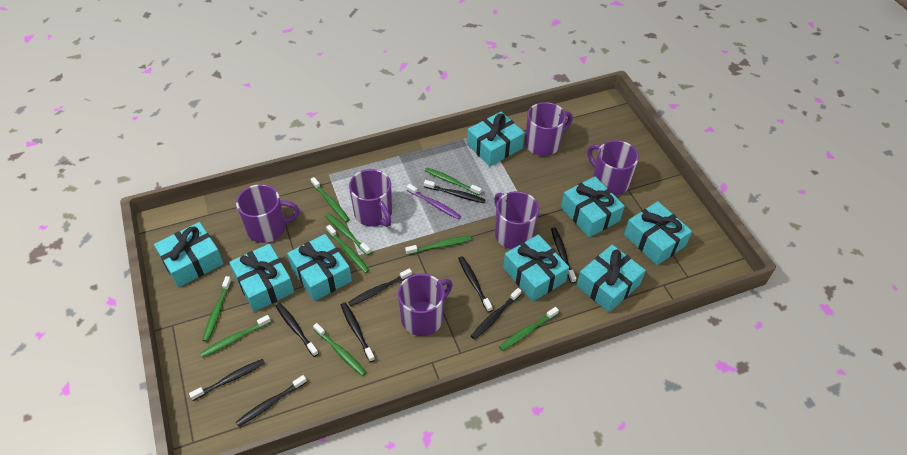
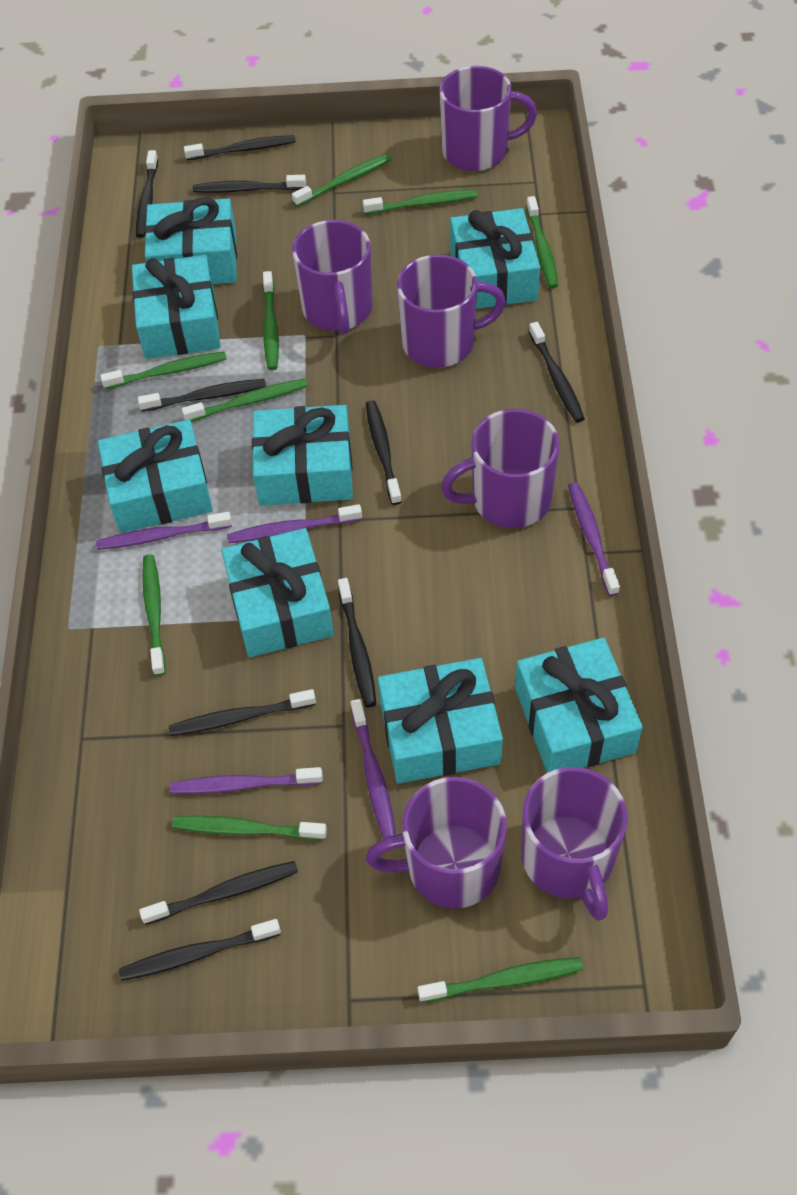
black toothbrush: 9 -> 10
purple toothbrush: 1 -> 5

